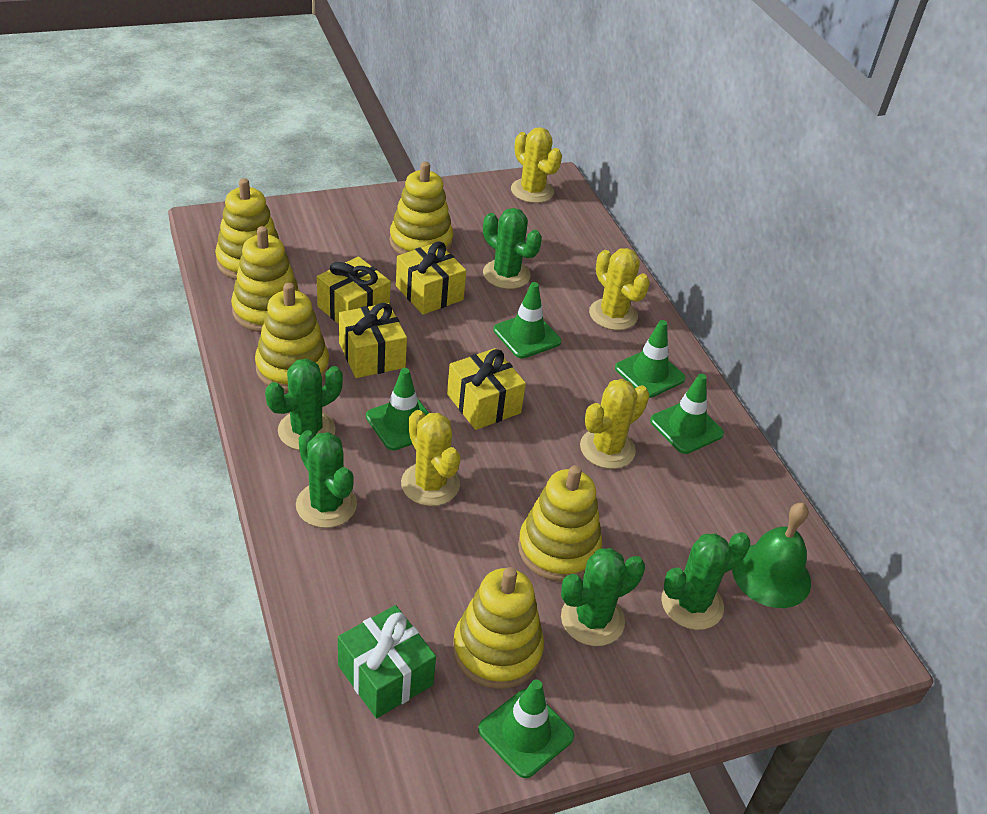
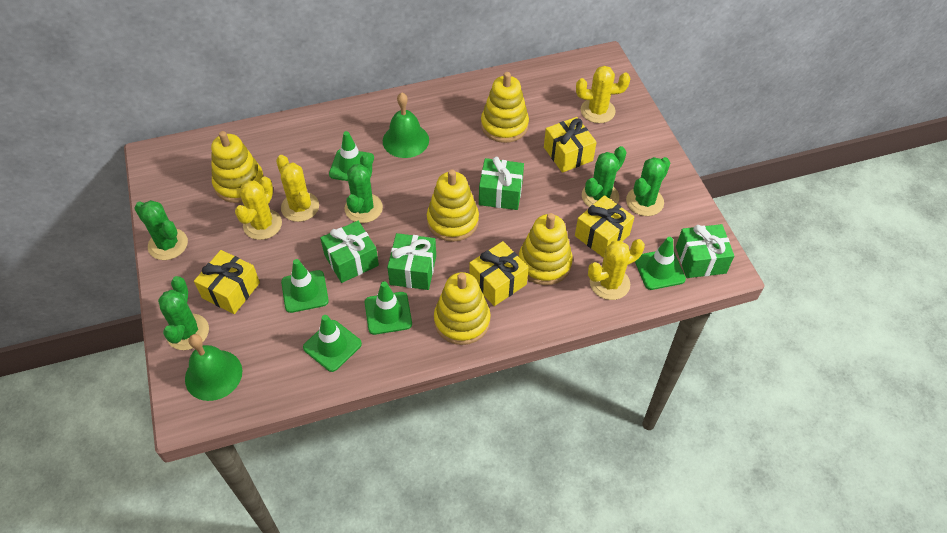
green bell: 1 -> 2
green gift: 1 -> 4
yellow stacking toy: 6 -> 5

